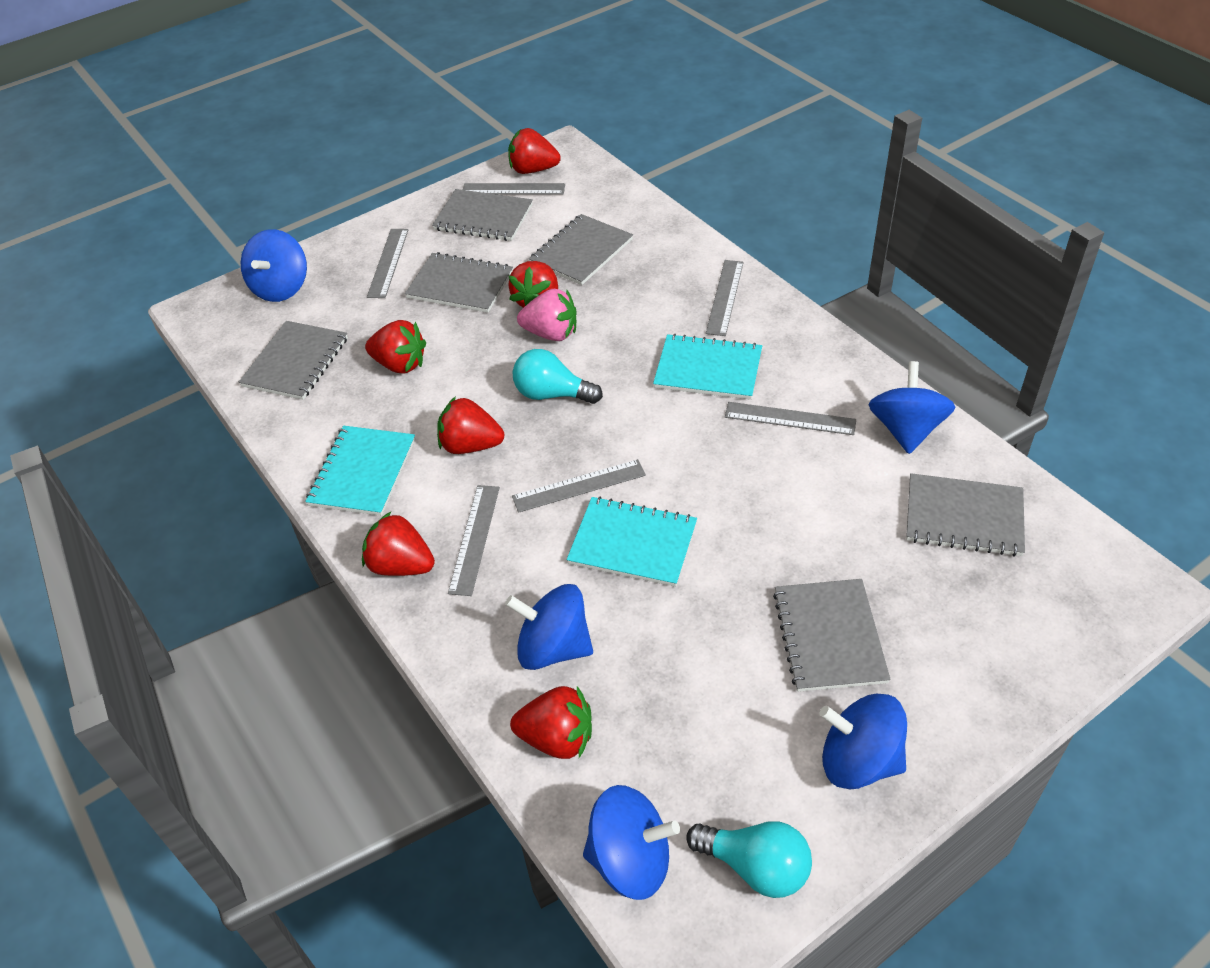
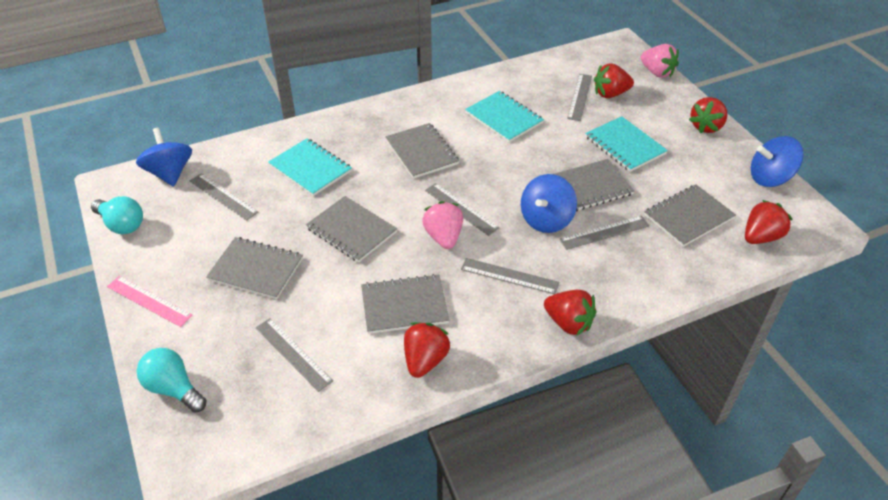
blue spinning top: 5 -> 3
pink ruler: 0 -> 1
pink strawberry: 1 -> 2
red strawberry: 6 -> 5

